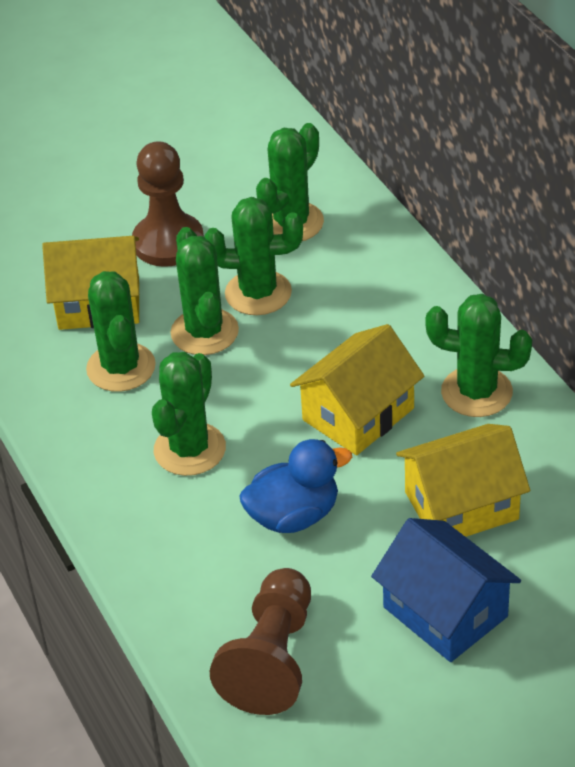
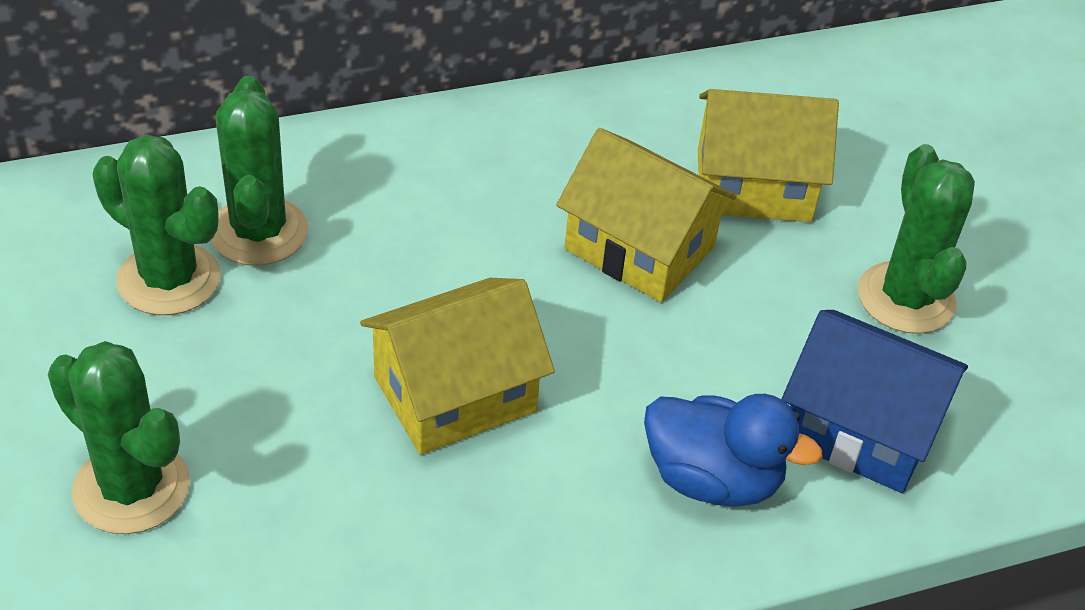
brown pawn: 2 -> 0
green cactus: 6 -> 4

